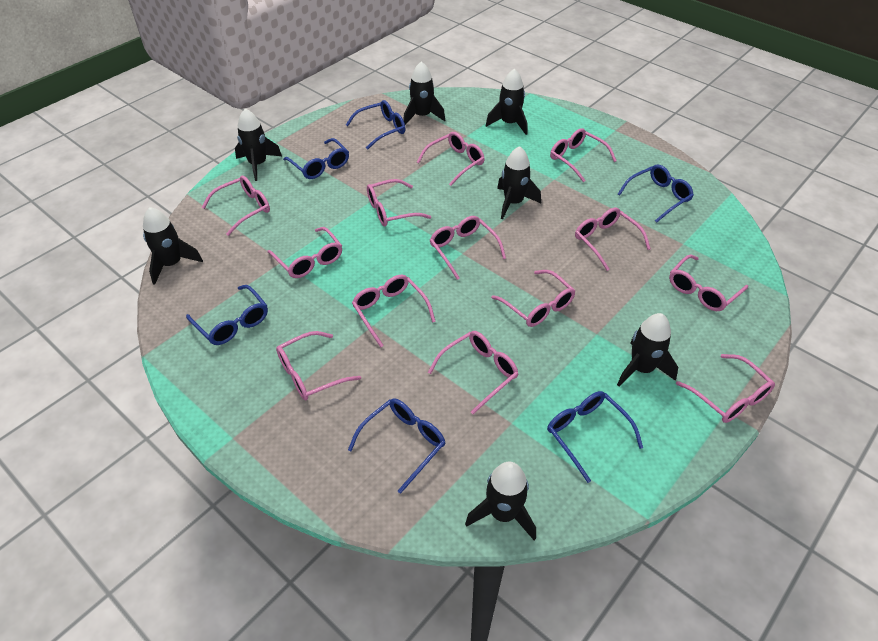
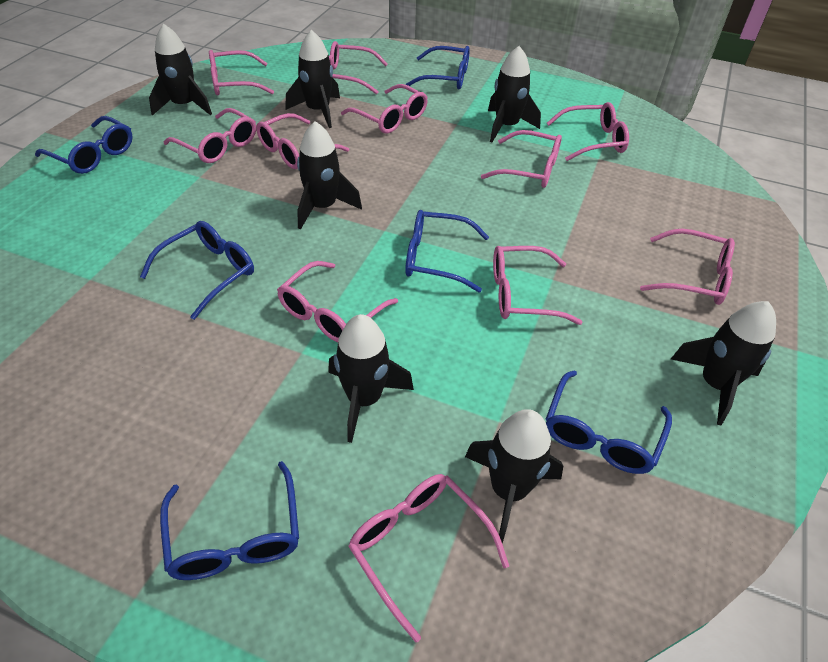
pink glasses: 13 -> 11

